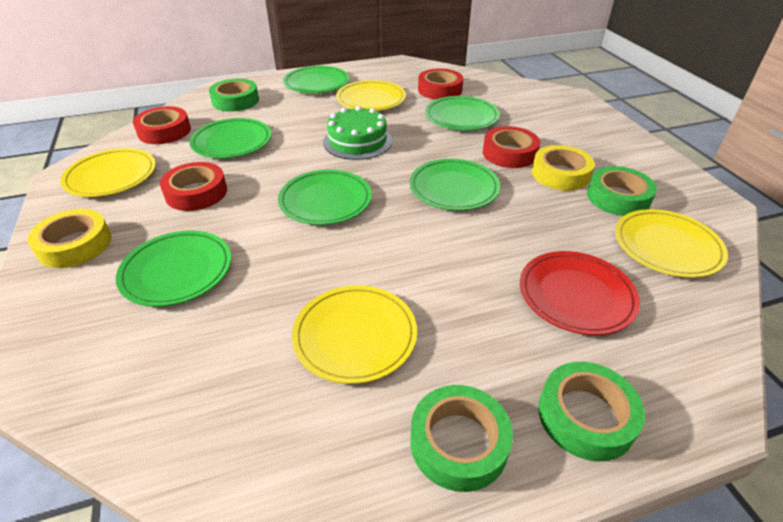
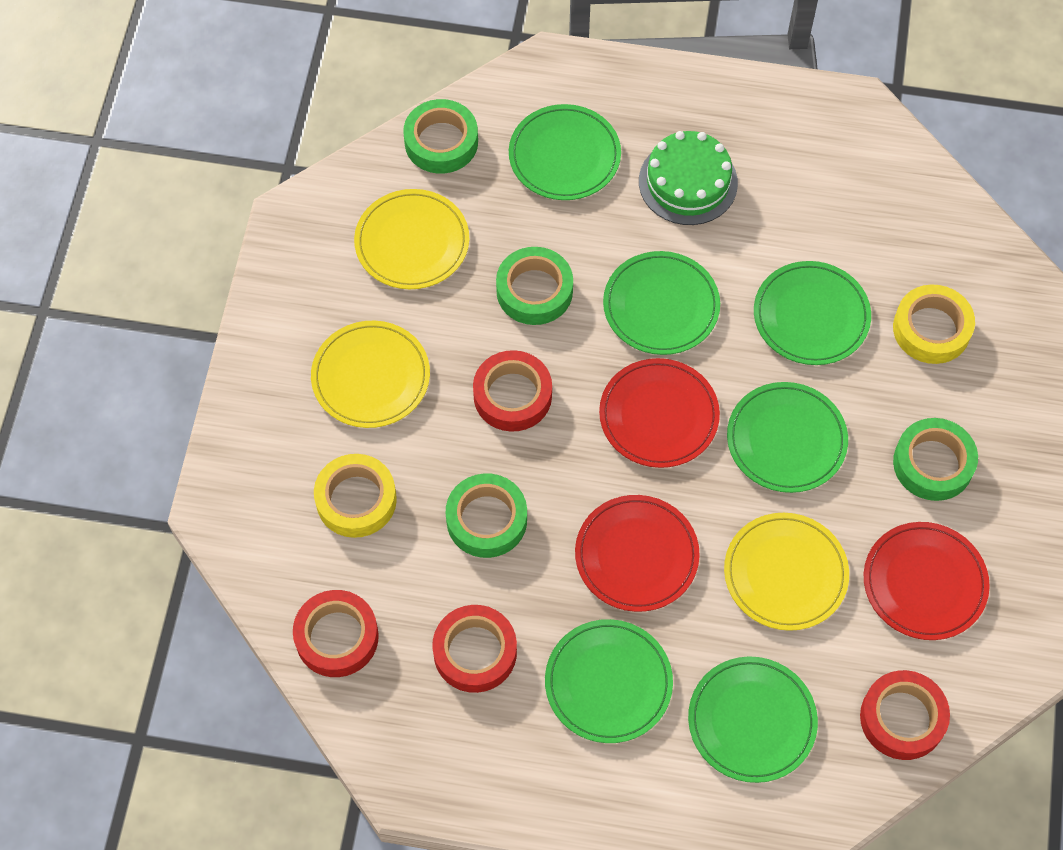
red plate: 1 -> 3
yellow plate: 4 -> 3

